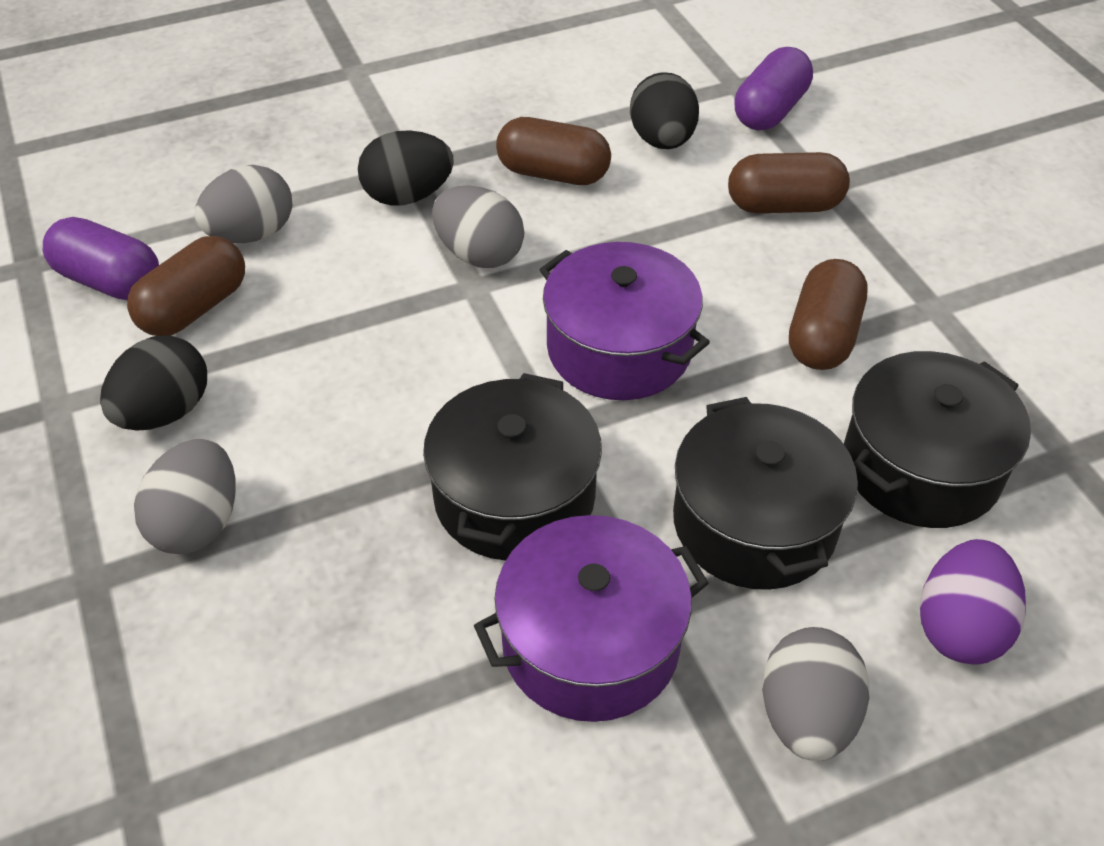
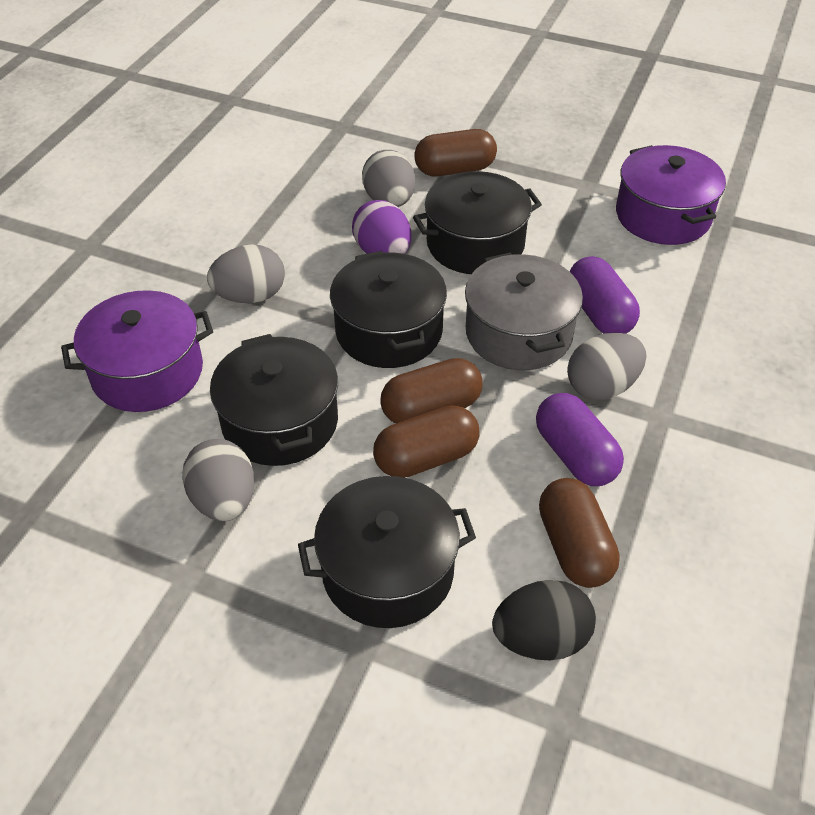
black egg: 3 -> 1
black pot: 3 -> 4
grey pot: 0 -> 1

